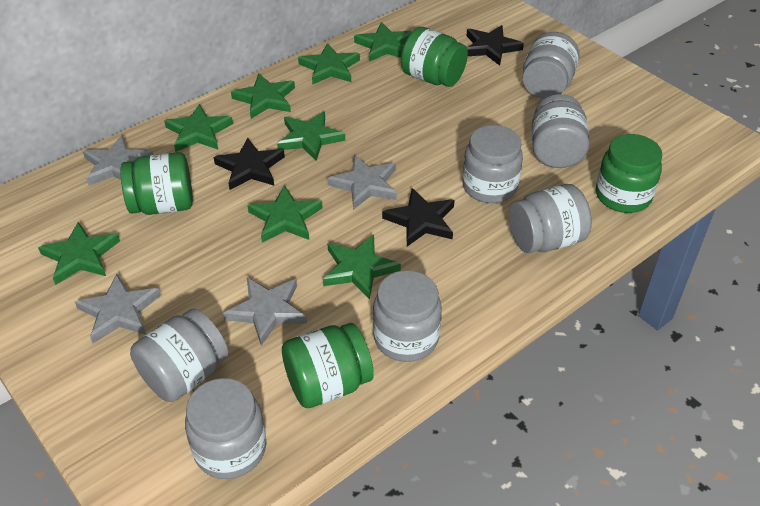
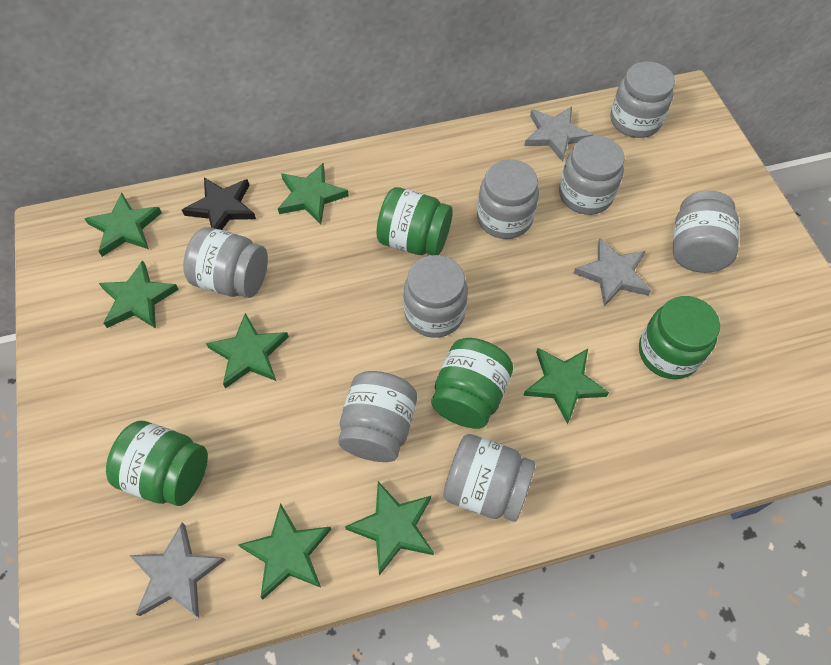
black star: 3 -> 1
green star: 8 -> 7
grey jar: 7 -> 8
grey star: 4 -> 3

